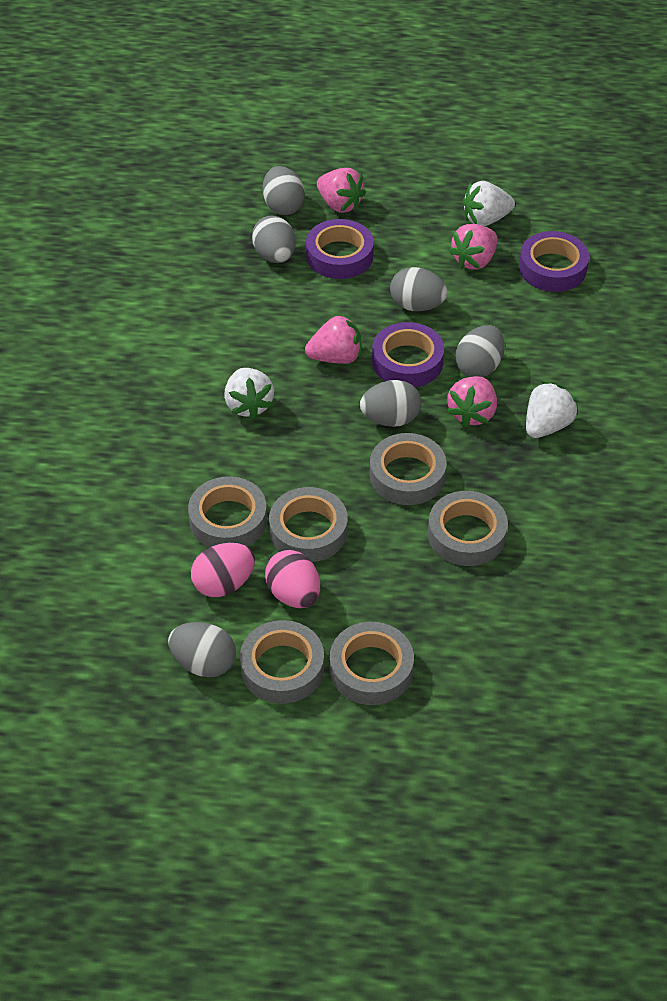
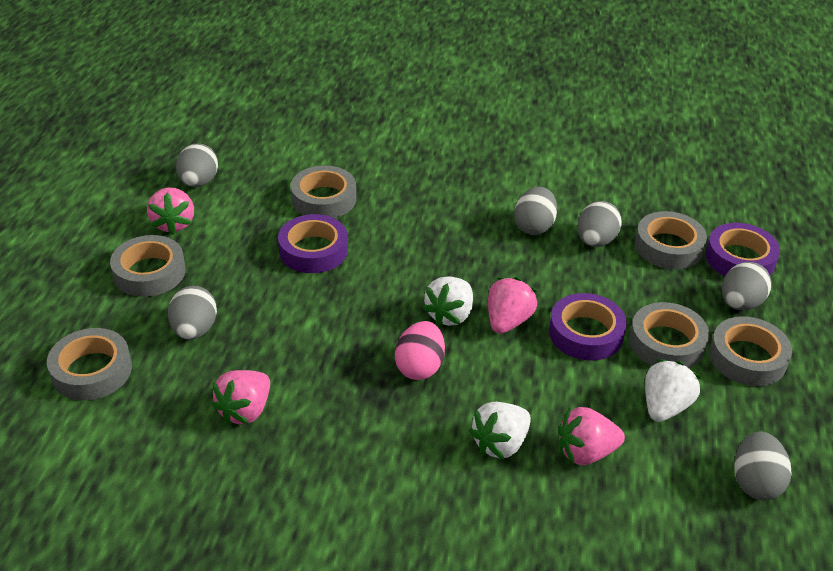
pink egg: 2 -> 1

